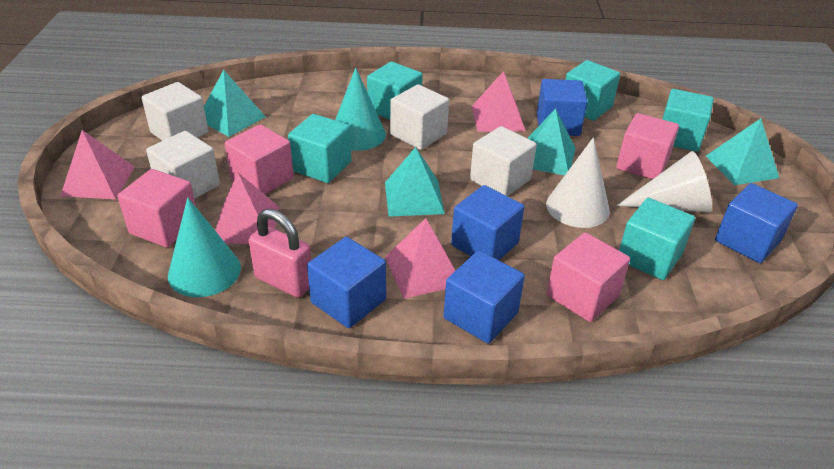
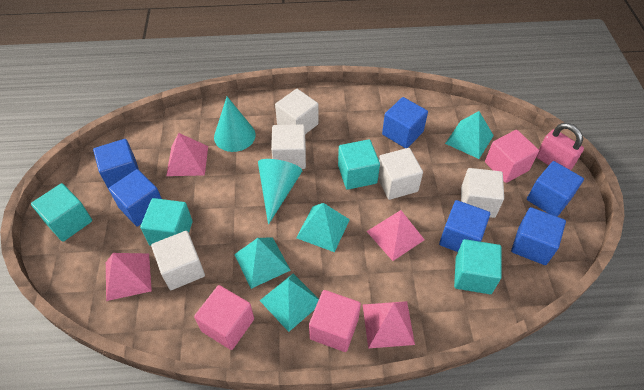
blue cube: 5 -> 6
pink cube: 4 -> 3
turquoise cube: 5 -> 4
white cone: 2 -> 0
white cube: 4 -> 5

